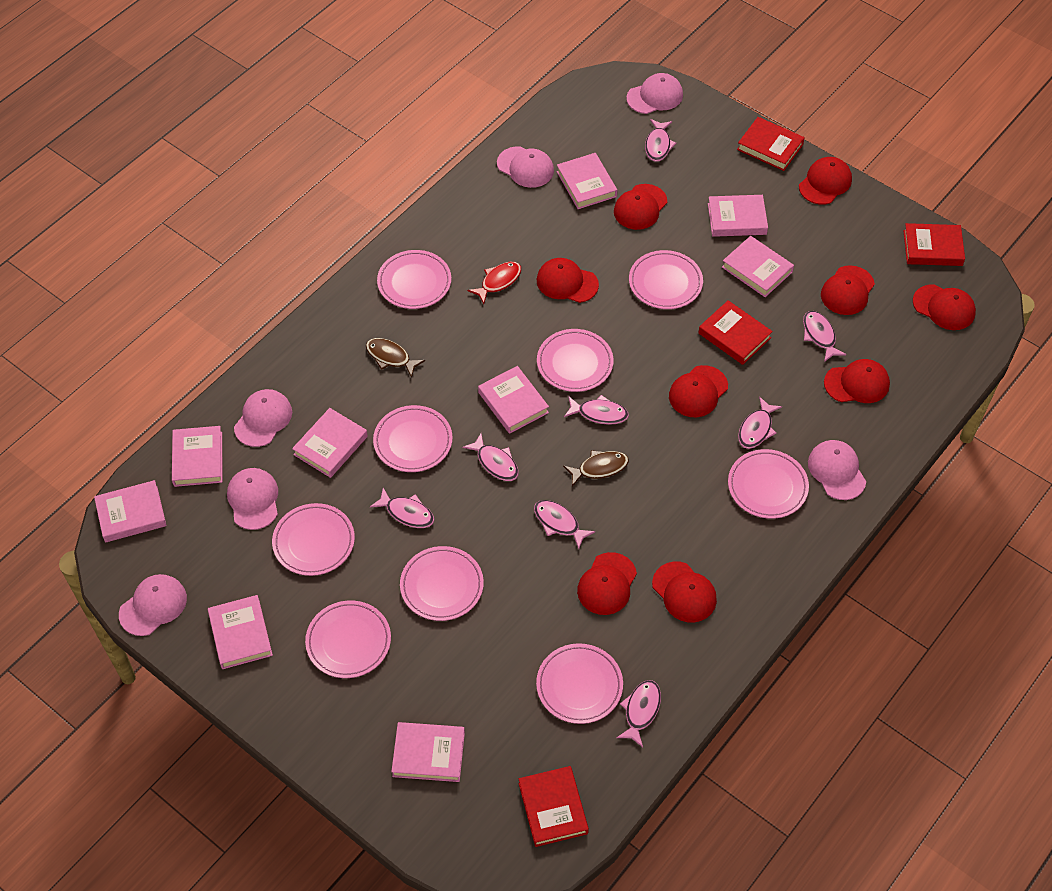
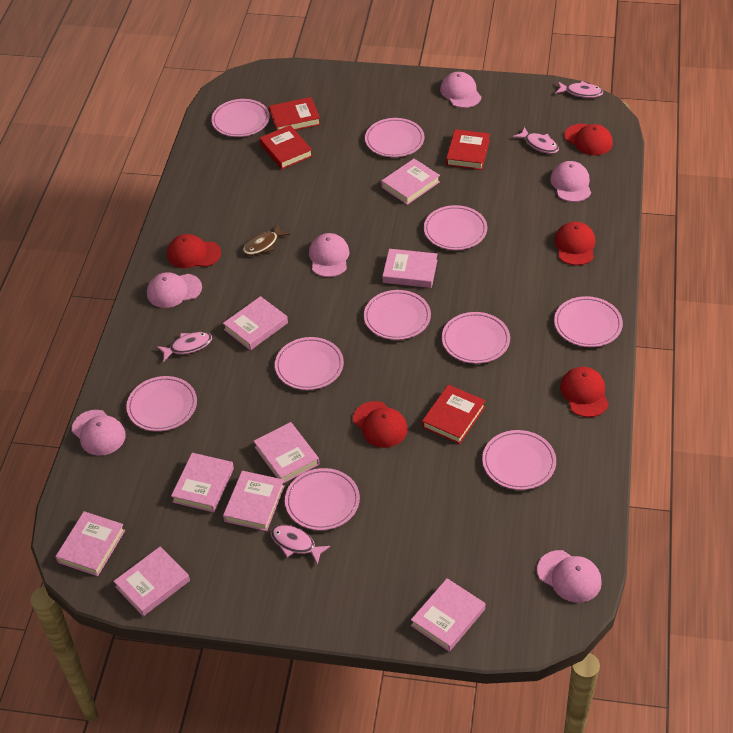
brown fish: 2 -> 1
pink fish: 8 -> 4
pink plate: 9 -> 10
red cap: 9 -> 5
red fish: 1 -> 0

